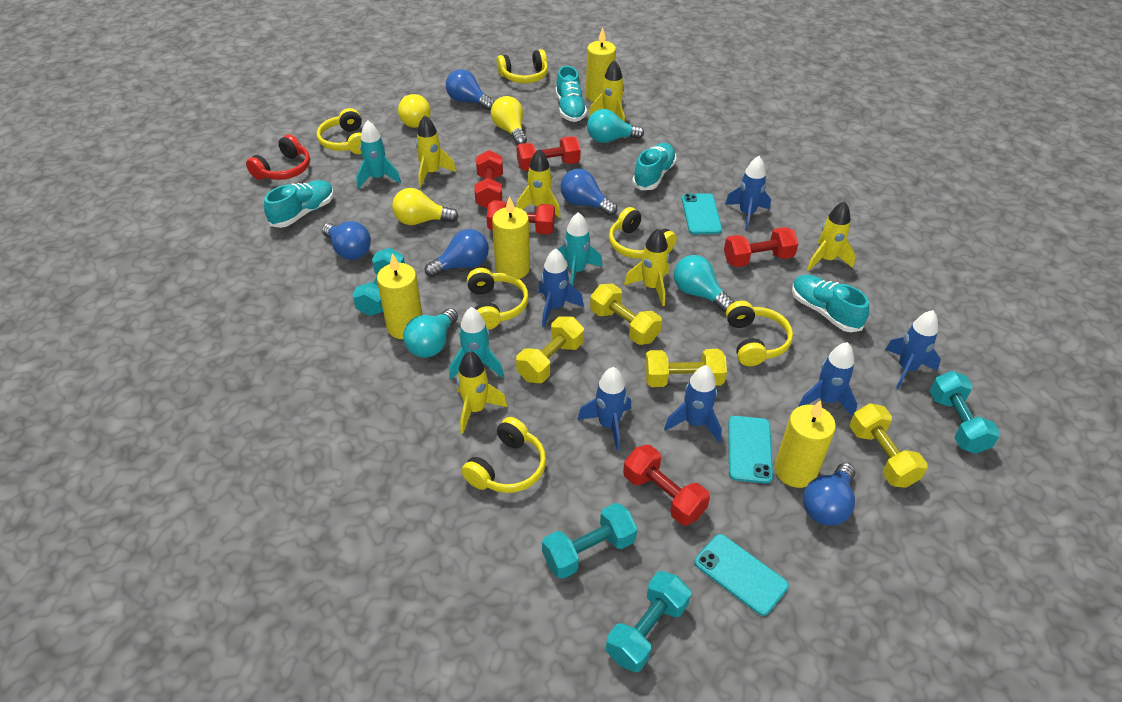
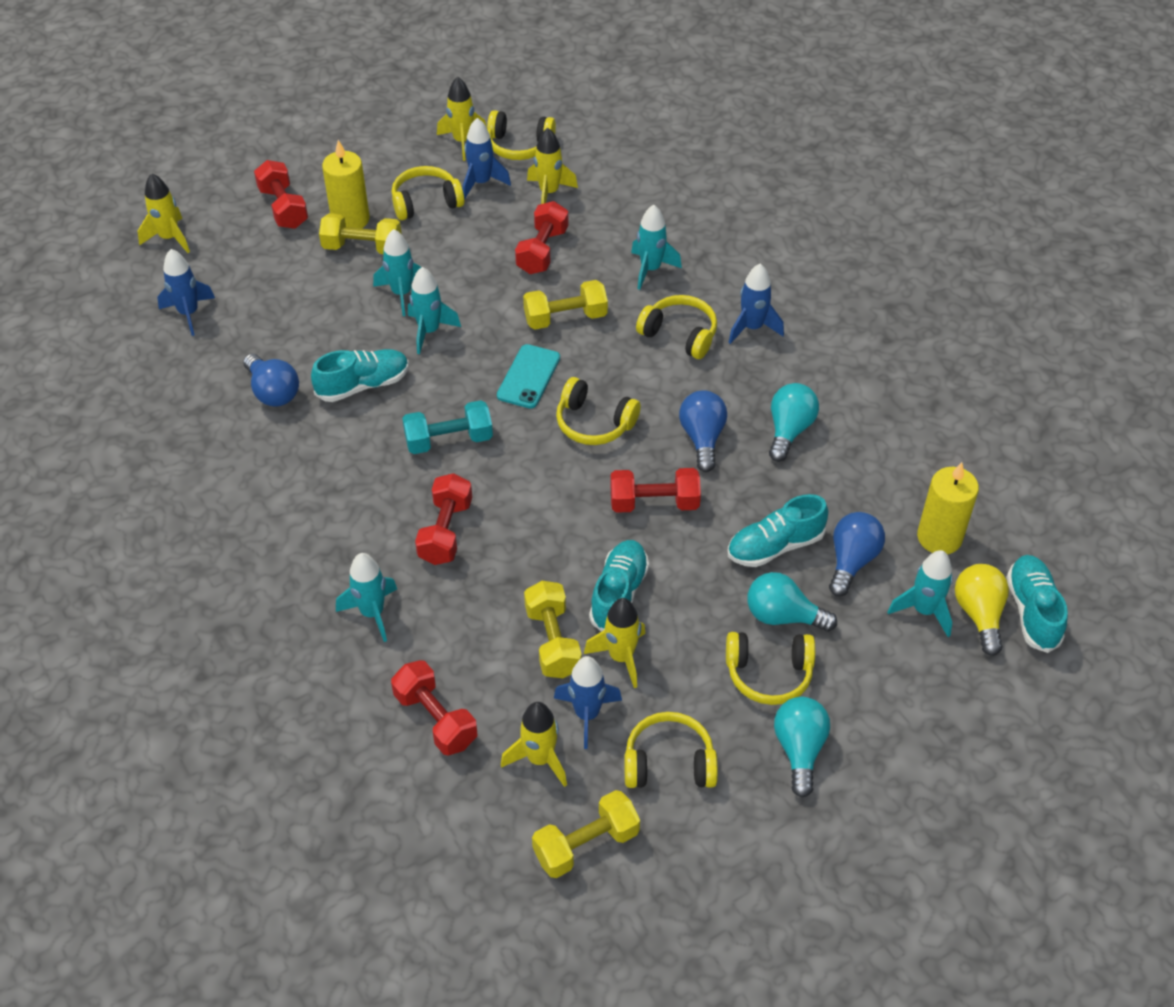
blue light bulb: 5 -> 3
blue rocket: 6 -> 4
red headphones: 1 -> 0
turquoise dumbbell: 4 -> 1
turquoise phone: 3 -> 1
turquoise rocket: 3 -> 5
yellow candle: 4 -> 2
yellow light bulb: 3 -> 1
yellow rocket: 6 -> 5

